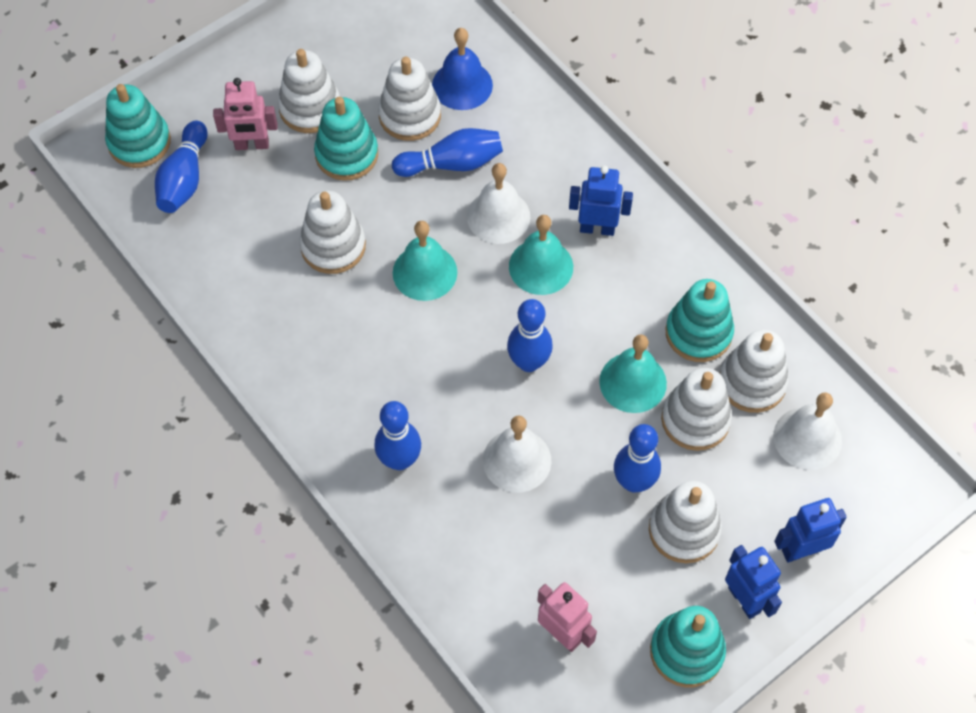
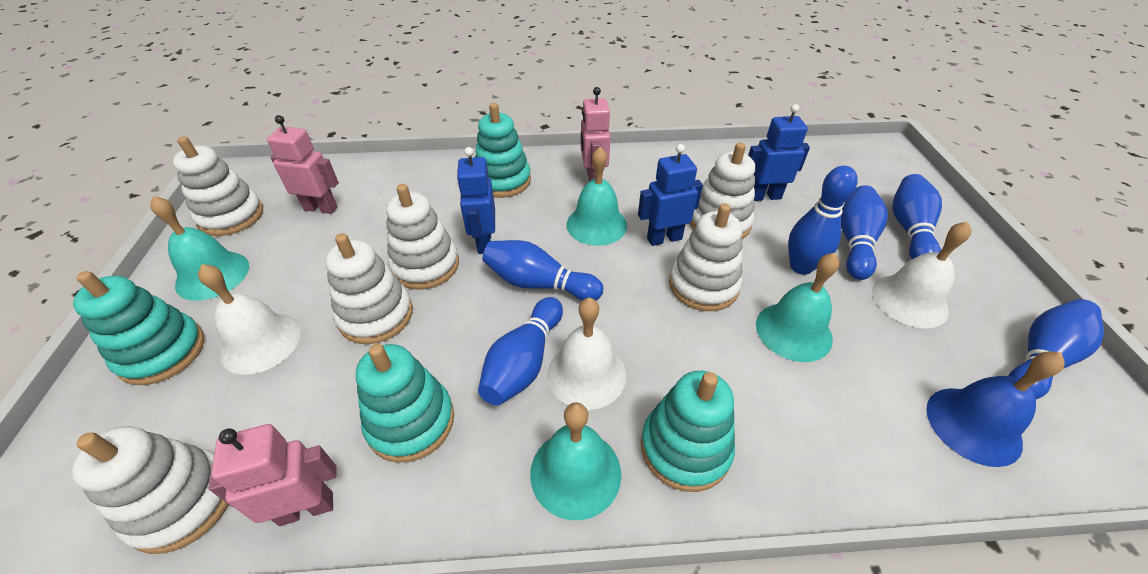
blue bowling pin: 5 -> 6
pink robot: 2 -> 3
turquoise bell: 3 -> 4

